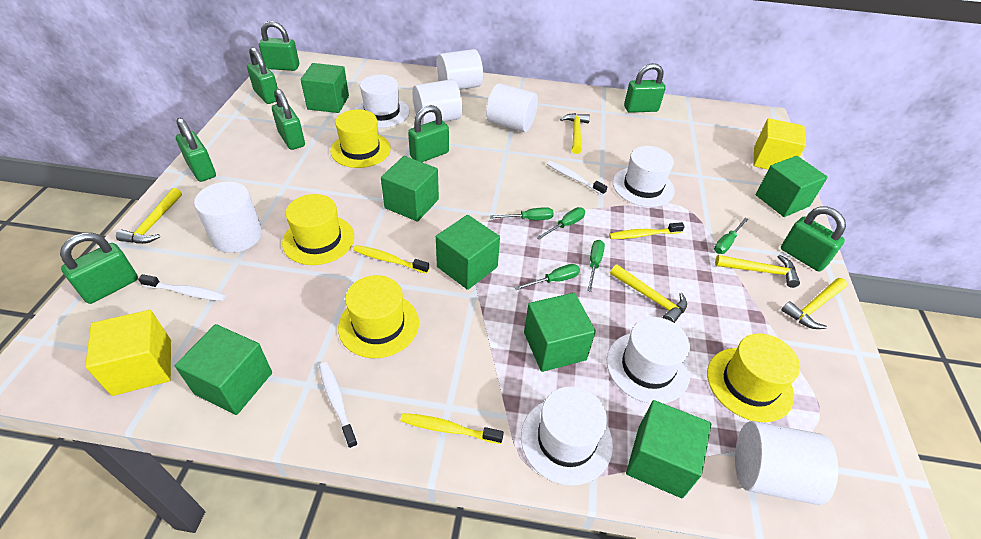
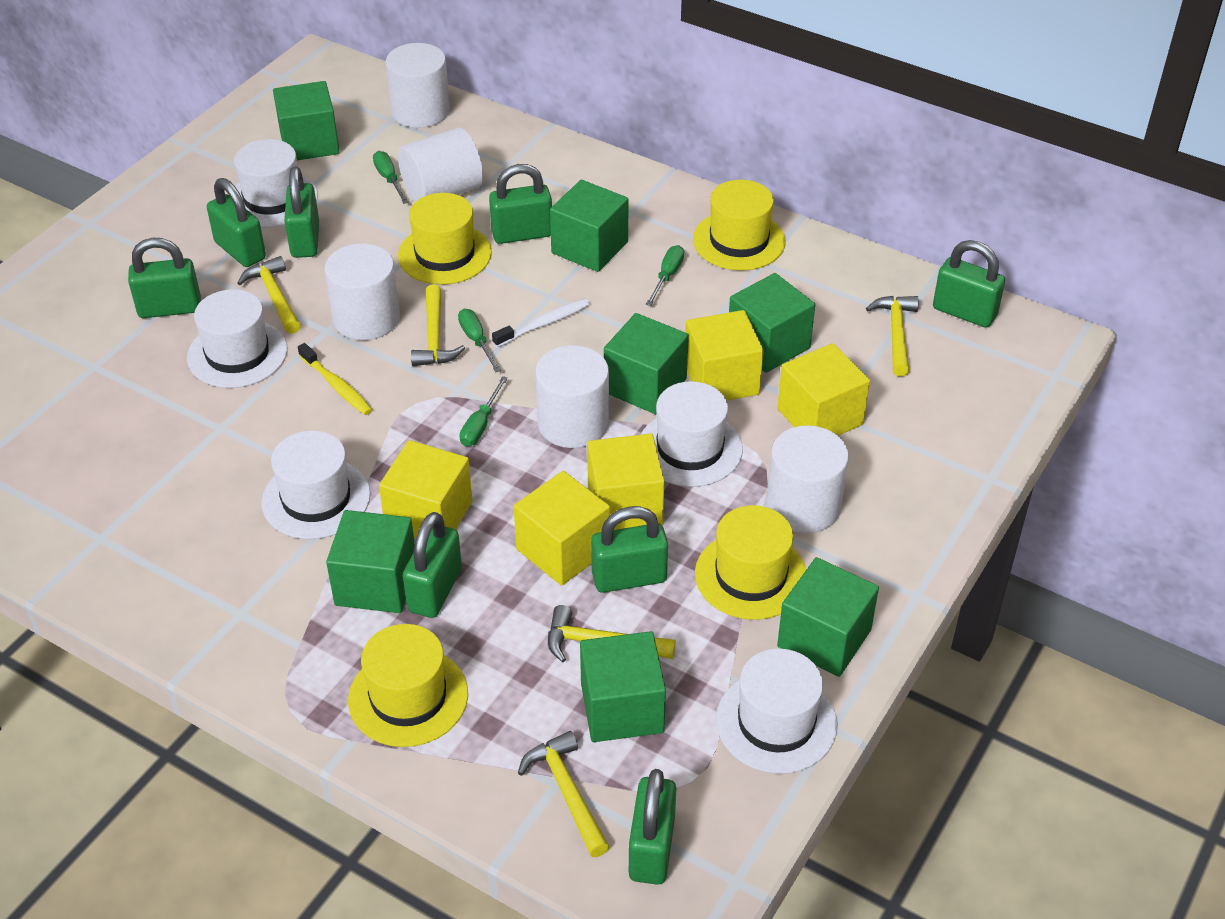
green screwdriver: 5 -> 4
white hat: 4 -> 5
white toothbrush: 3 -> 1
yellow cube: 2 -> 5
yellow toothbrush: 3 -> 1

